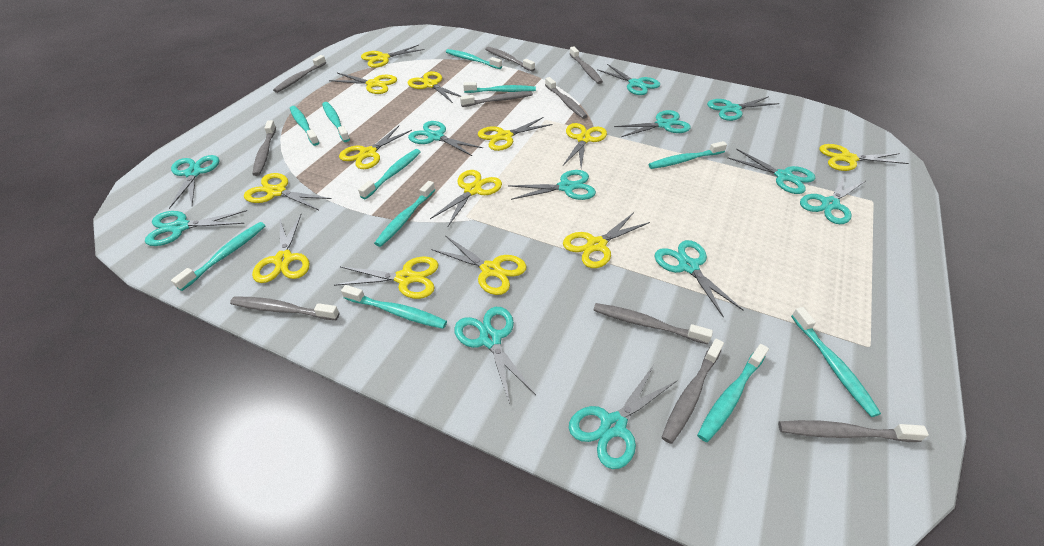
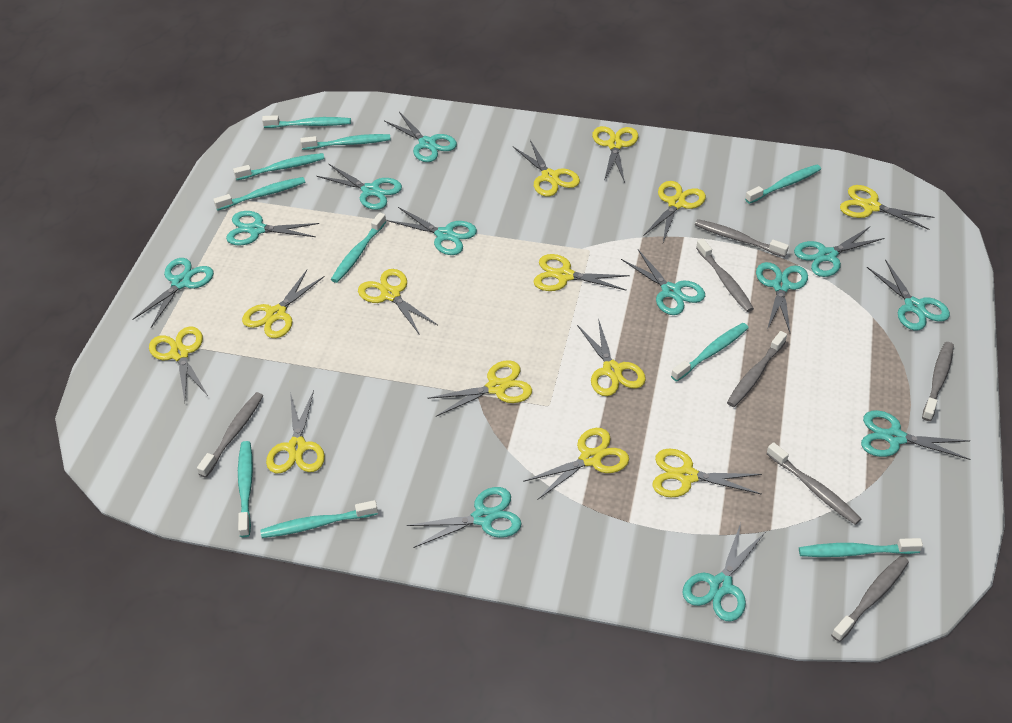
grey toothbrush: 10 -> 7
turquoise toothbrush: 11 -> 10

